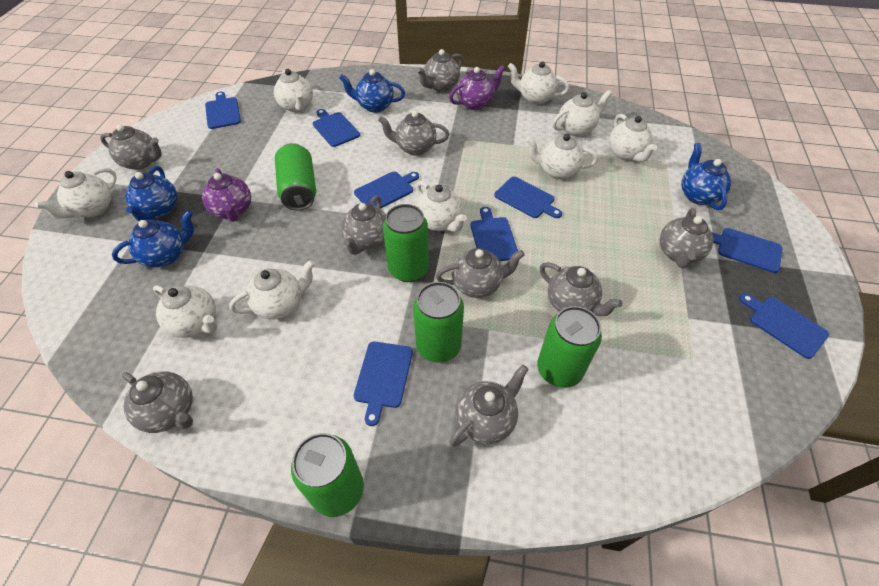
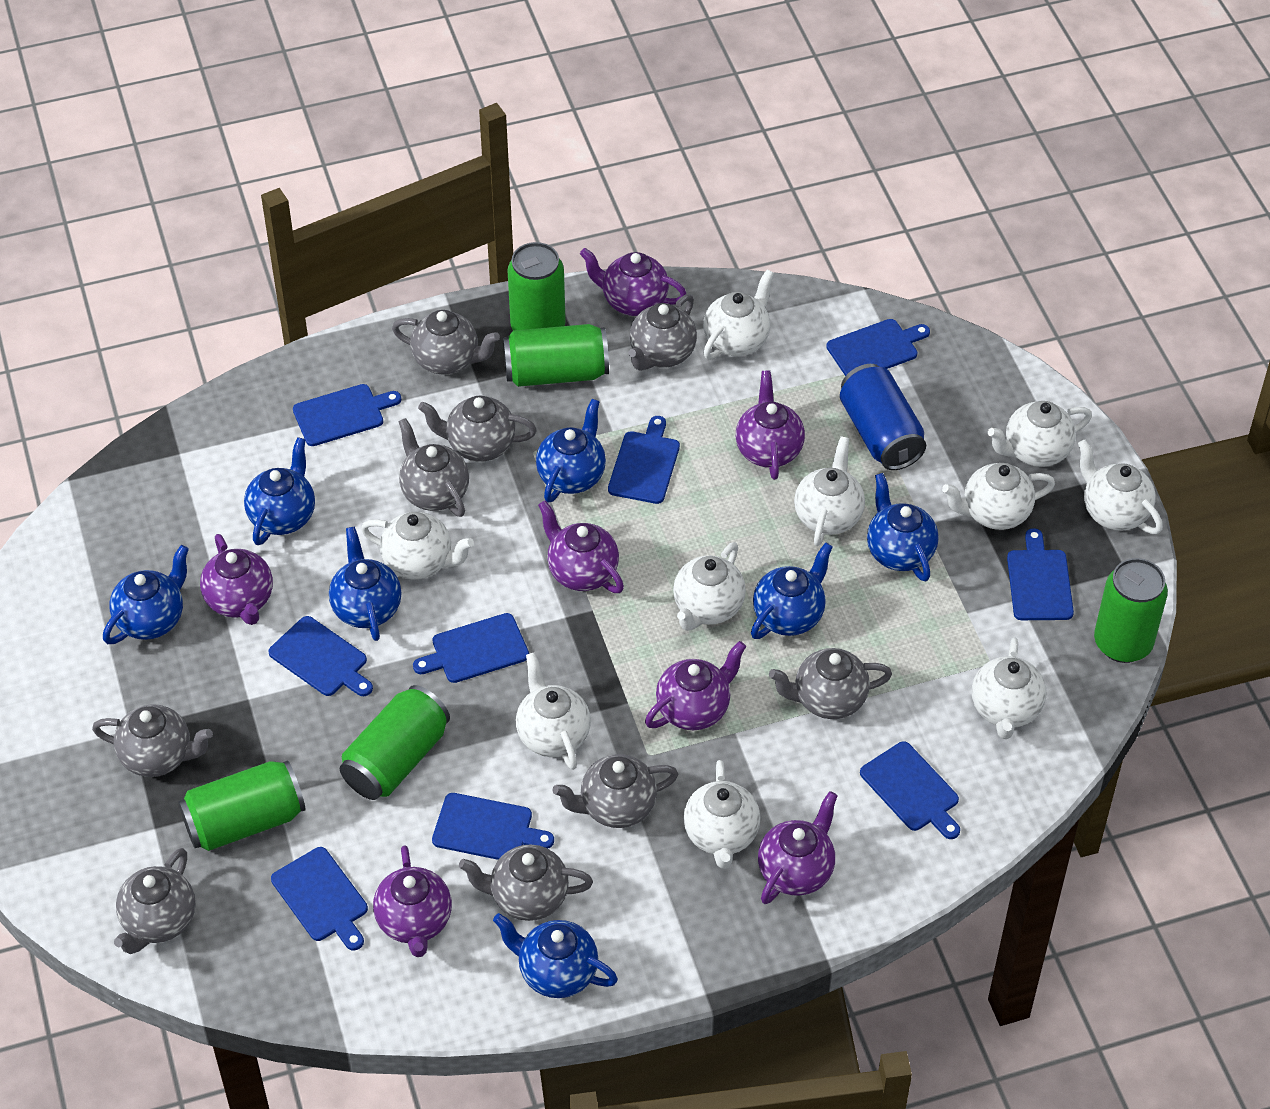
blue can: 0 -> 1
blue cutting board: 8 -> 9
blue teapot: 4 -> 7
purple teapot: 2 -> 7
white teapot: 9 -> 10

